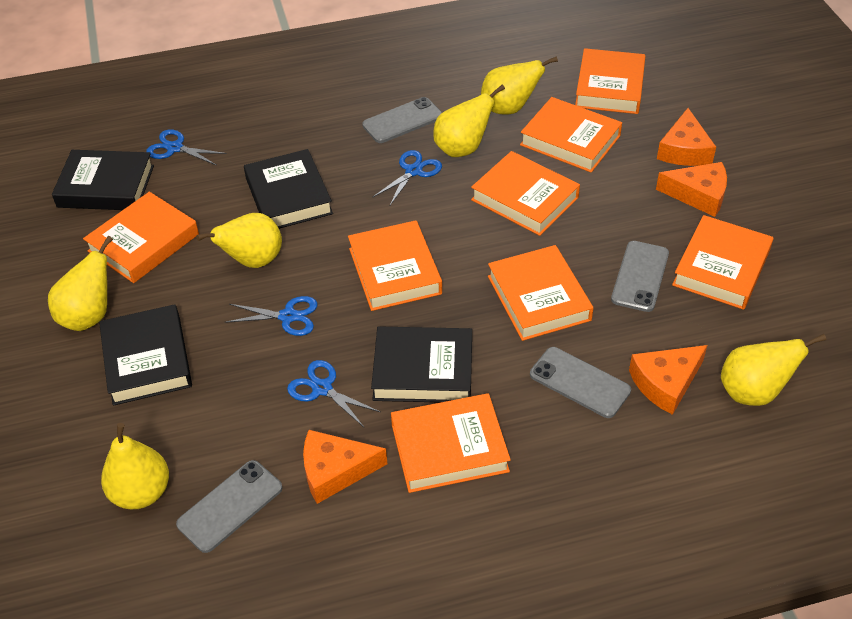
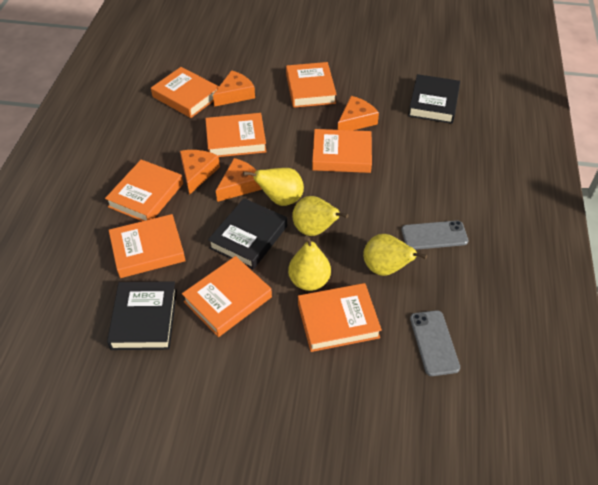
black book: 4 -> 3
blue scissors: 4 -> 0
grey phone: 4 -> 2
yellow pear: 6 -> 4

